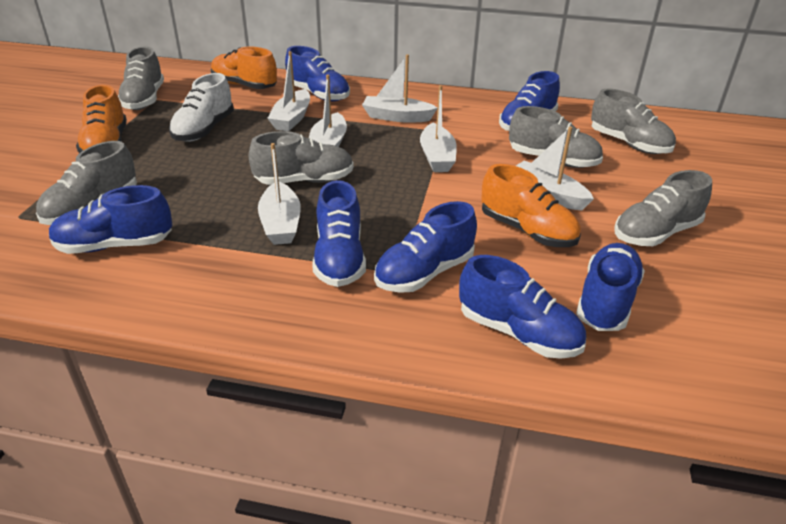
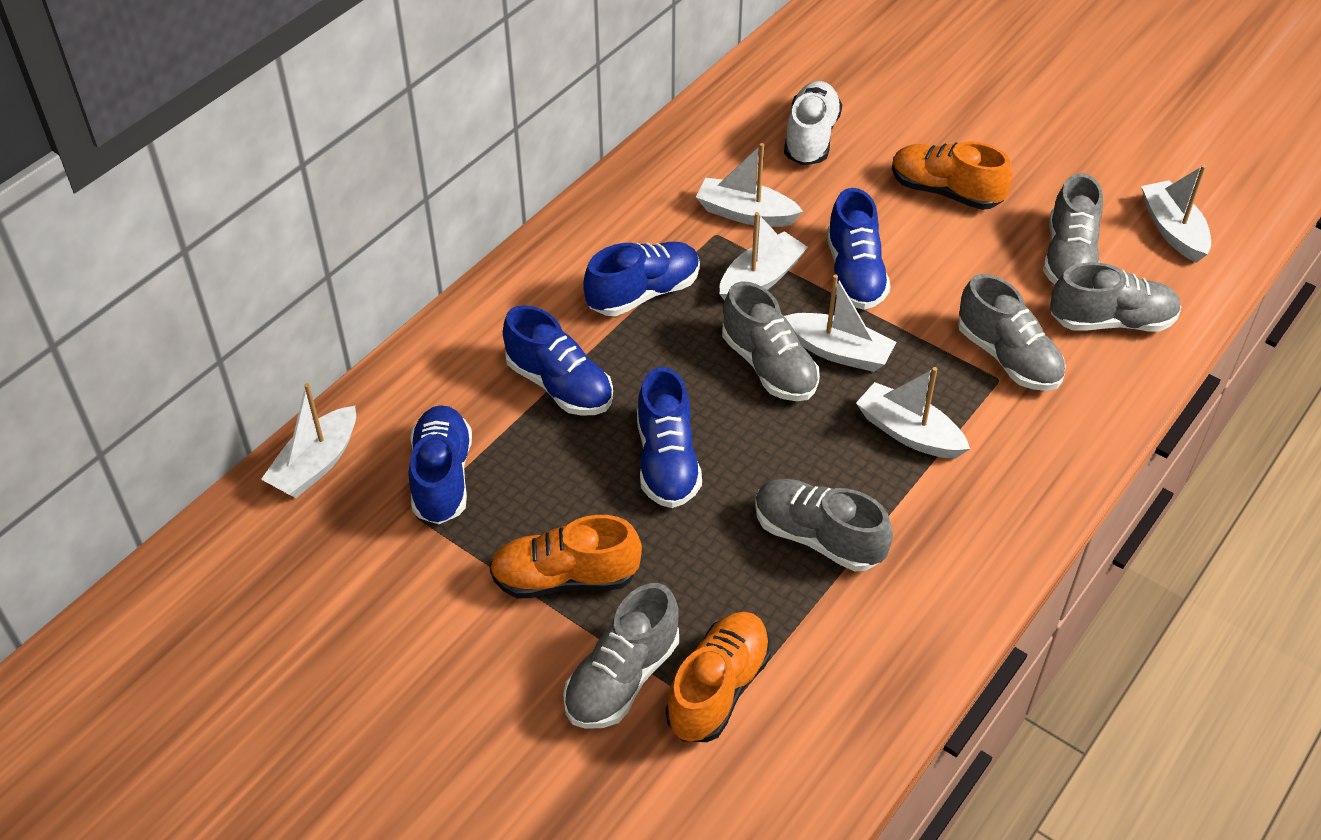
blue shoe: 7 -> 5

